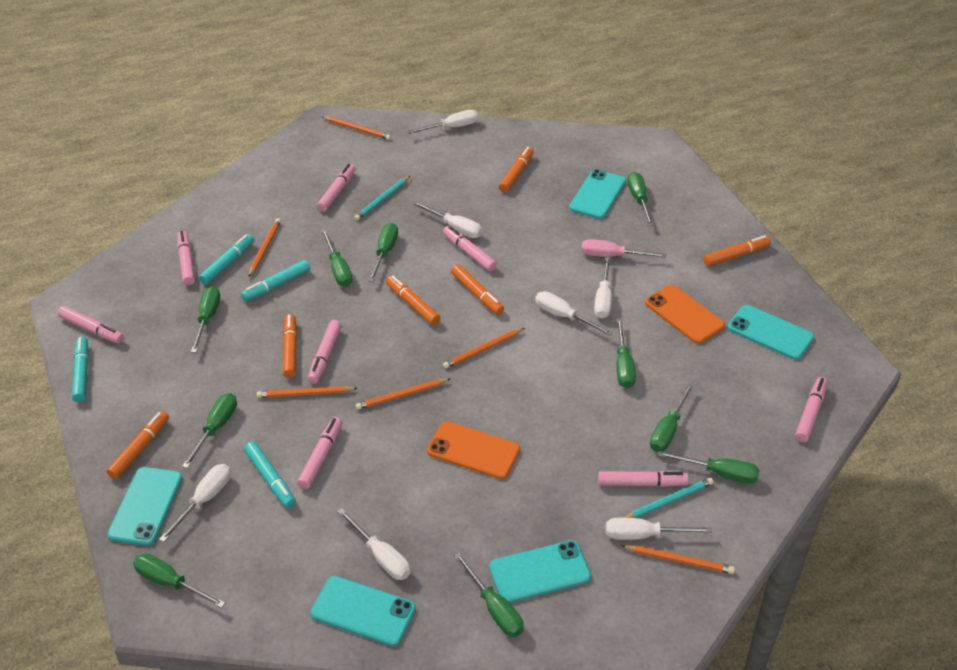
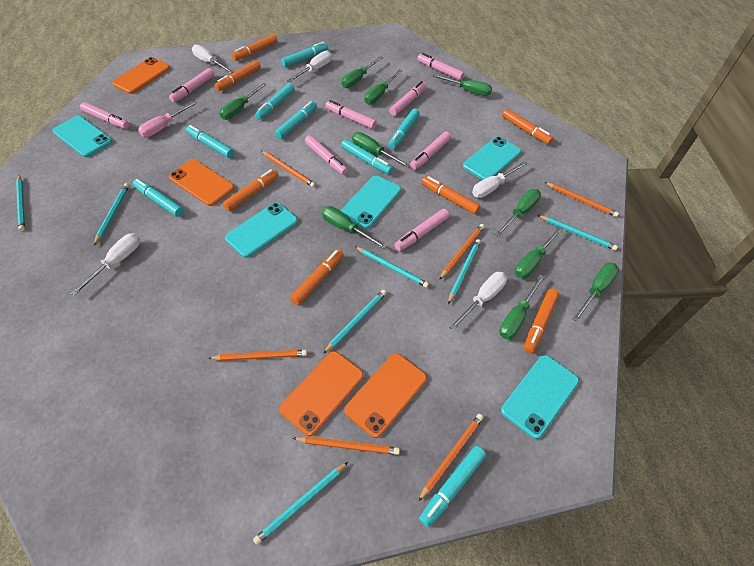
orange marker: 6 -> 7
orange phone: 2 -> 4
turquoise marker: 4 -> 8
turquoise pencil: 2 -> 7
white screwdriver: 7 -> 5

